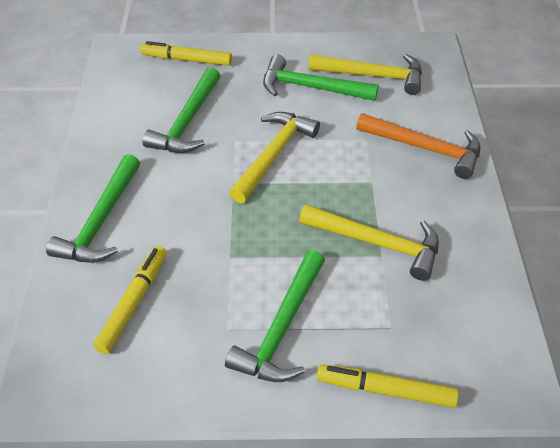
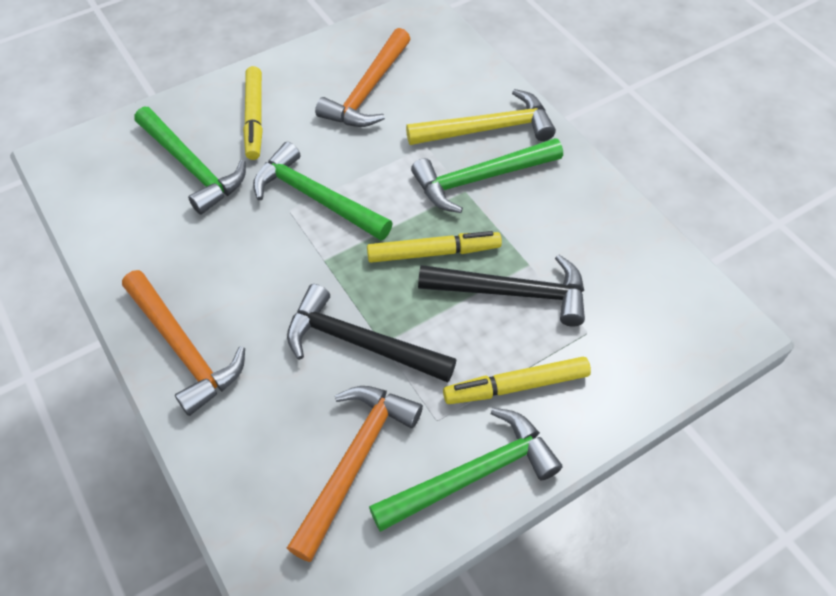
black hammer: 0 -> 2
orange hammer: 1 -> 3
yellow hammer: 3 -> 1

